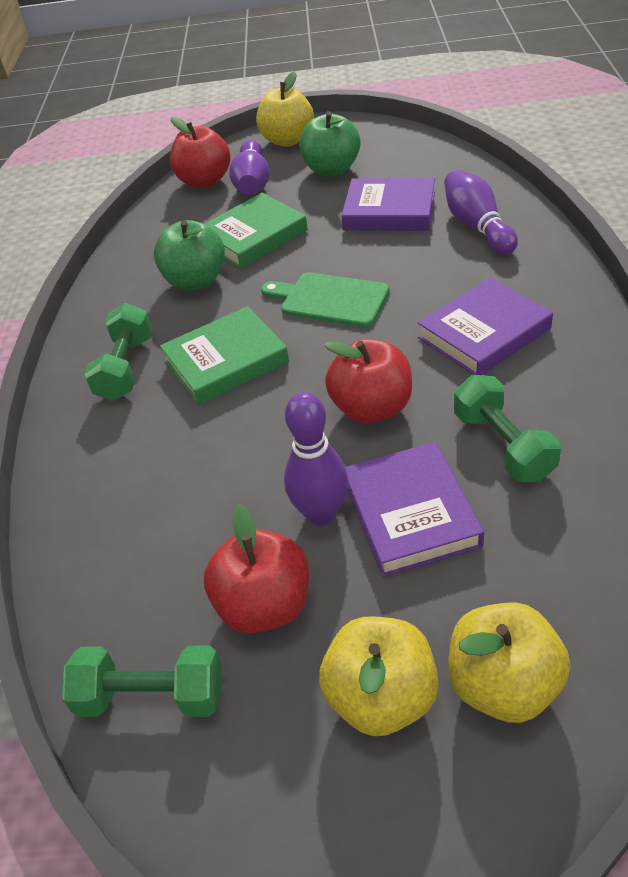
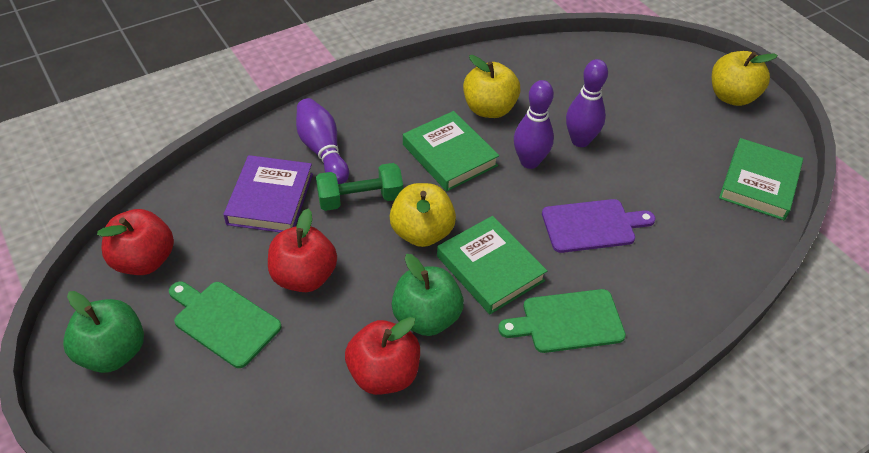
green book: 2 -> 3
green cutting board: 1 -> 2
green dumbbell: 3 -> 1
purple book: 3 -> 1
purple cutting board: 0 -> 1

